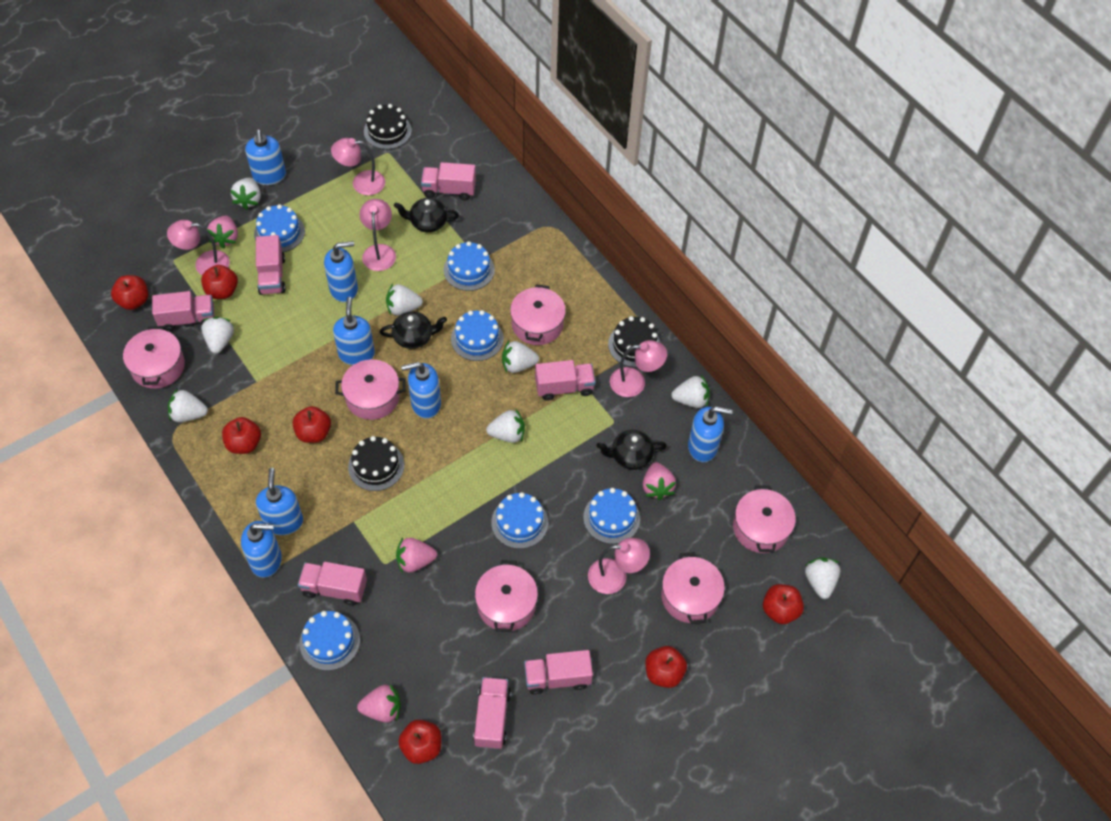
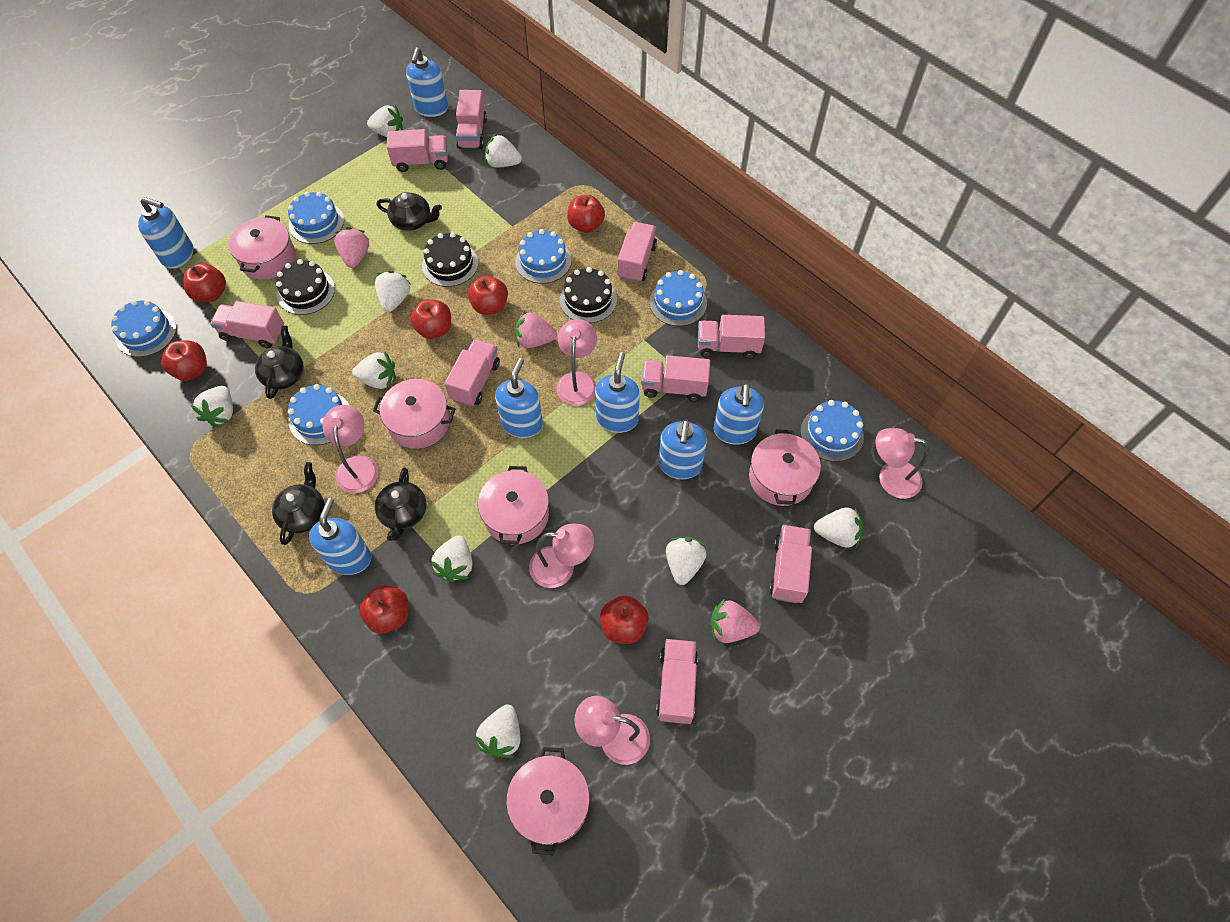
black teapot: 3 -> 4
pink pot: 6 -> 5
pink strawberry: 4 -> 3
pink truck: 7 -> 9
white strawberry: 8 -> 9

